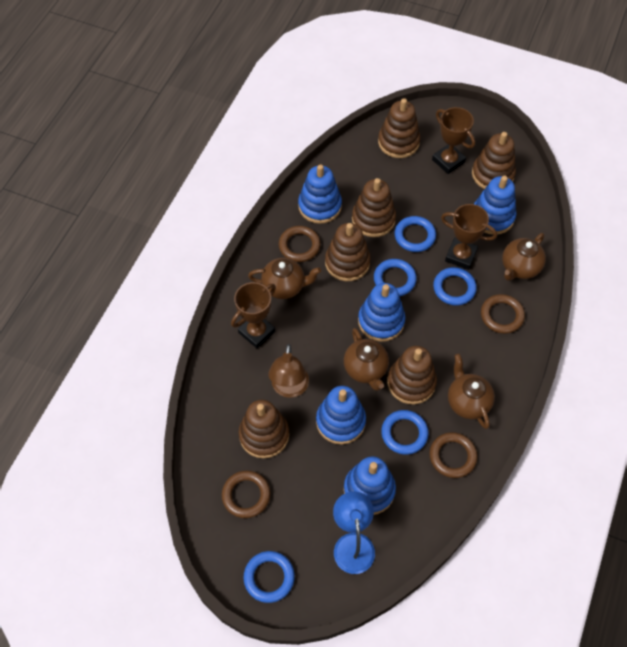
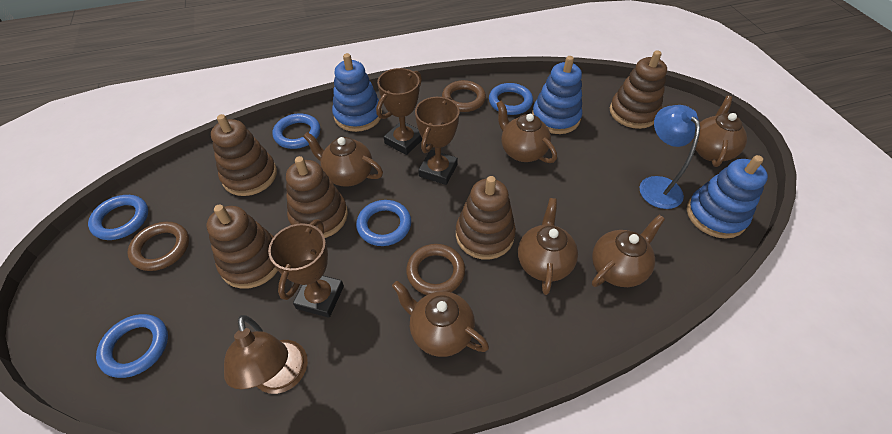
blue stacking toy: 5 -> 3
brown ring: 4 -> 3
brown stacking toy: 6 -> 5
brown teapot: 4 -> 6

